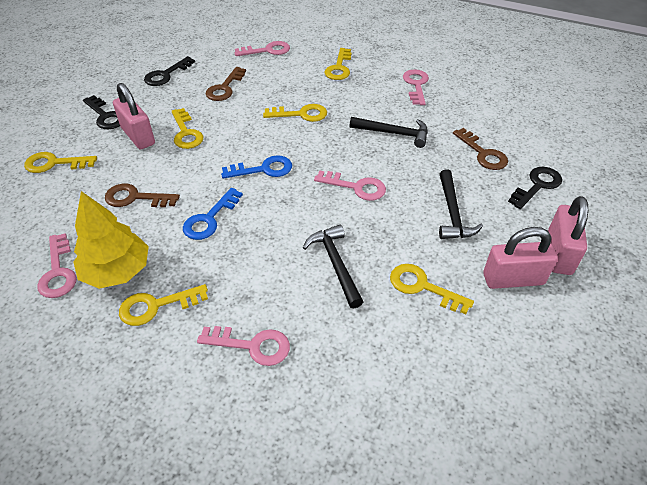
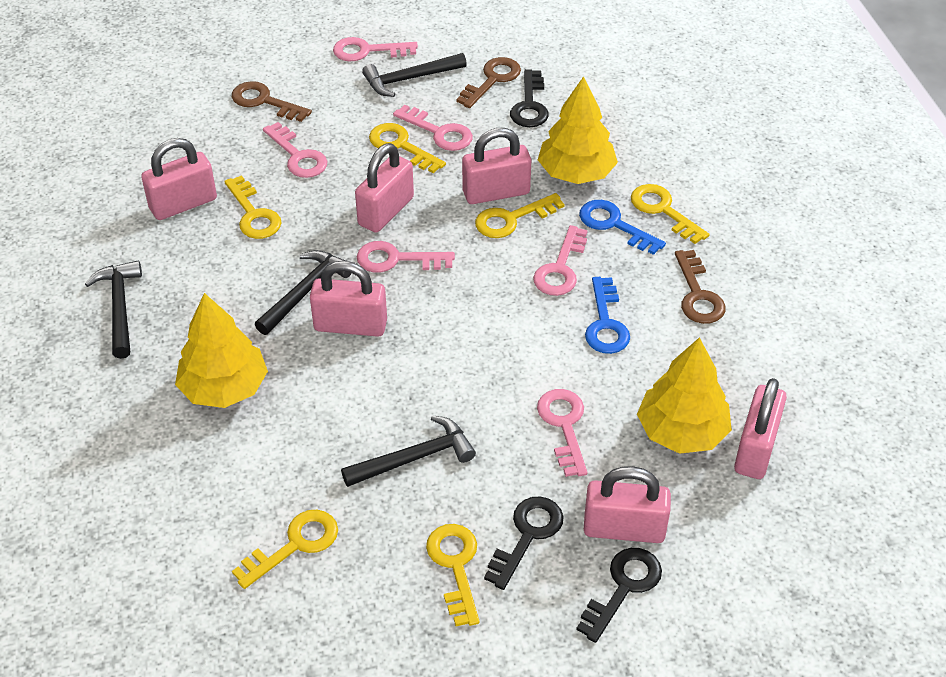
black hammer: 3 -> 4
pink key: 5 -> 6
pink padlock: 3 -> 6
yellow tree: 1 -> 3

